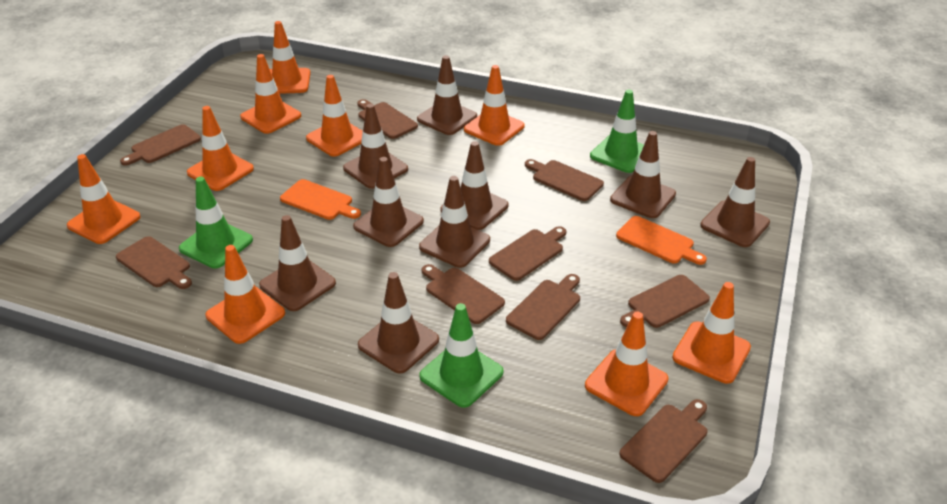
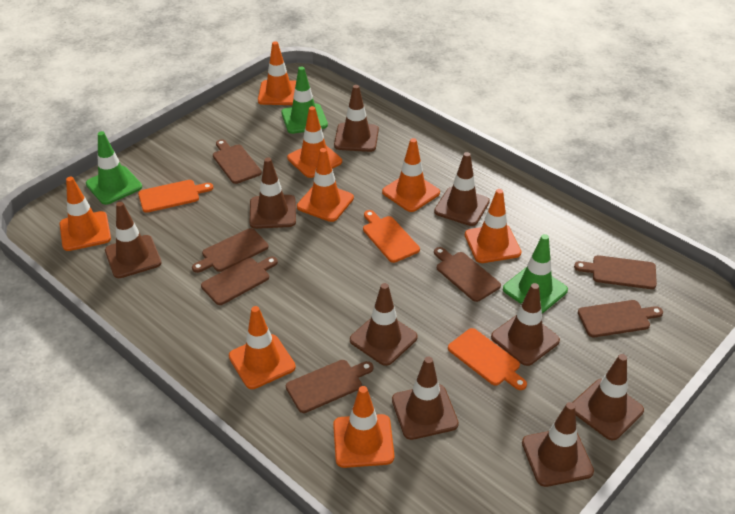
brown cutting board: 9 -> 7
orange cutting board: 2 -> 3
orange traffic cone: 9 -> 8

